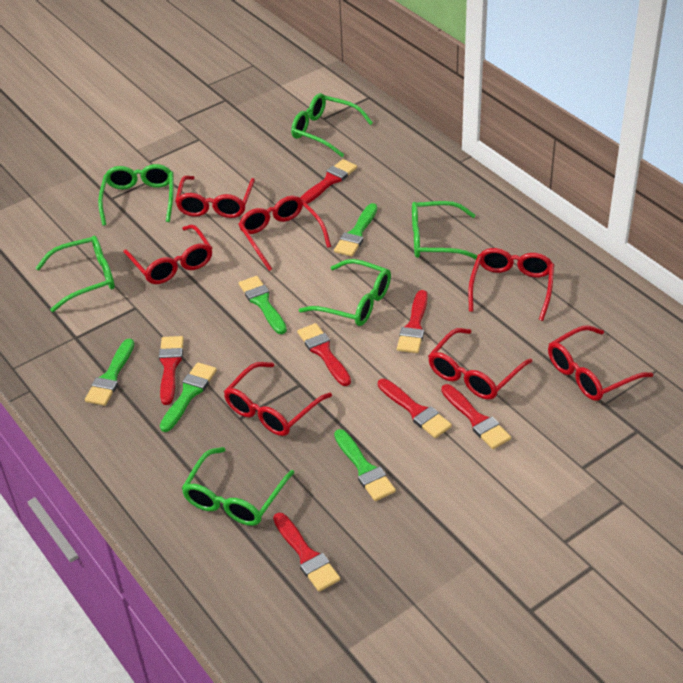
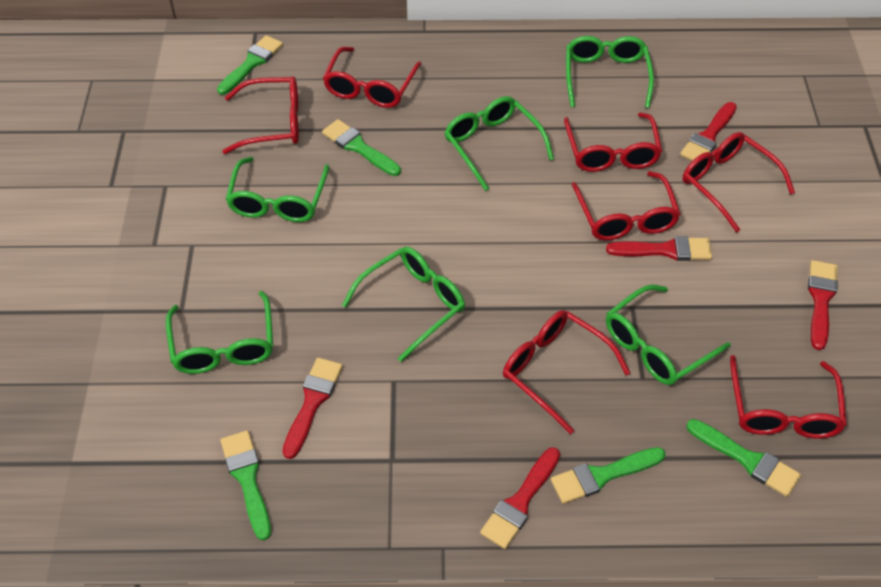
red brush: 7 -> 5

